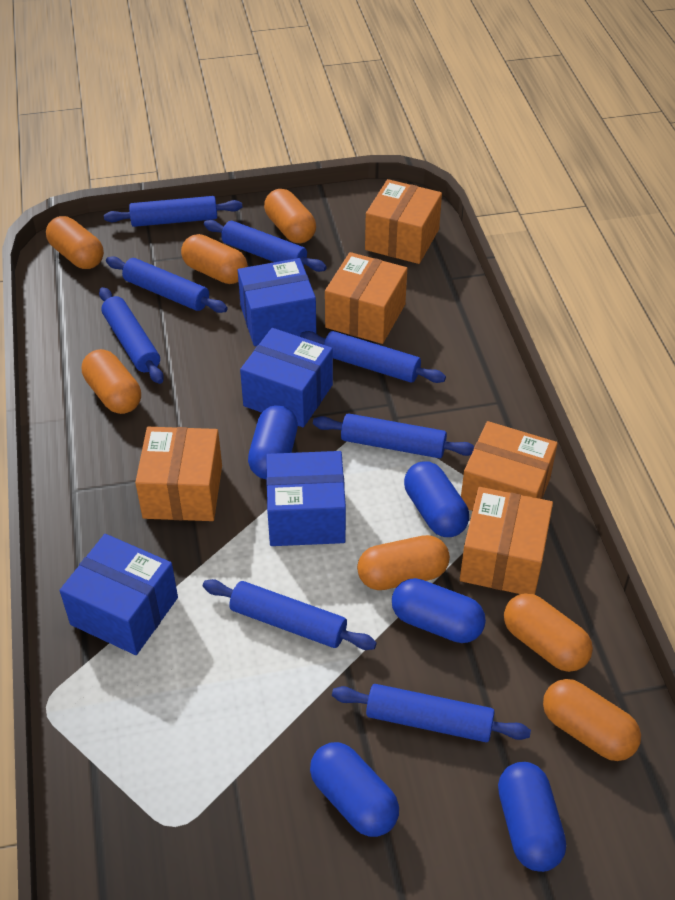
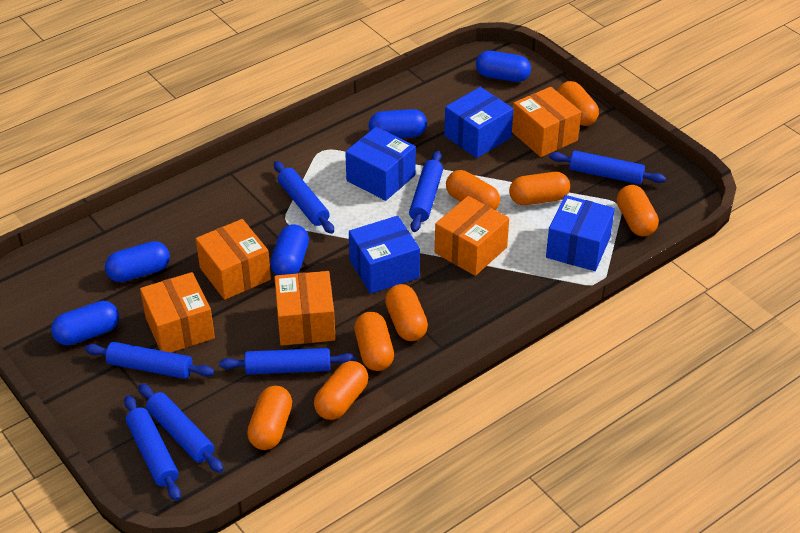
blue rolling pin: 8 -> 7
orange capsule: 7 -> 8

